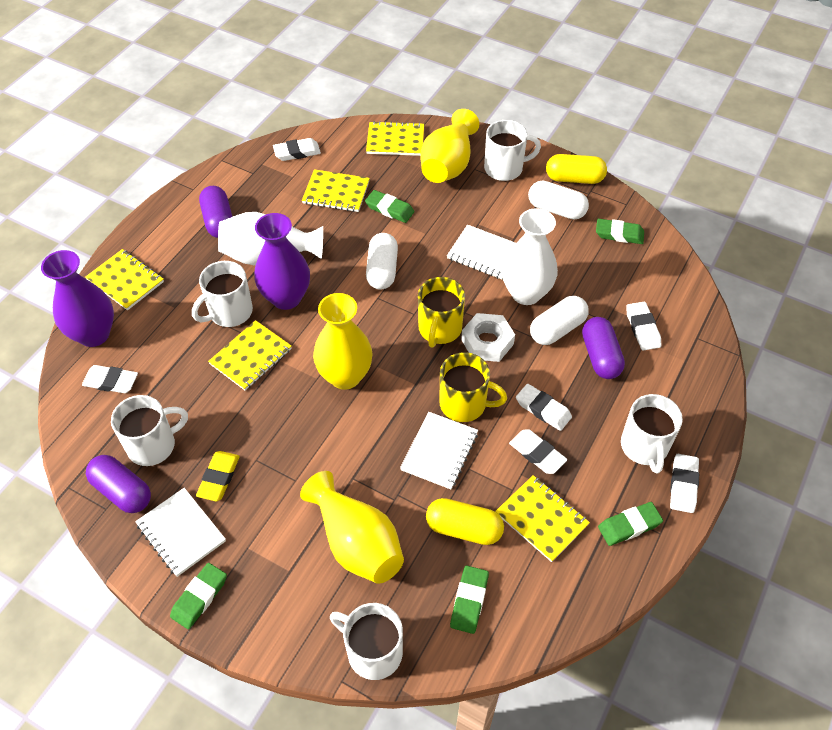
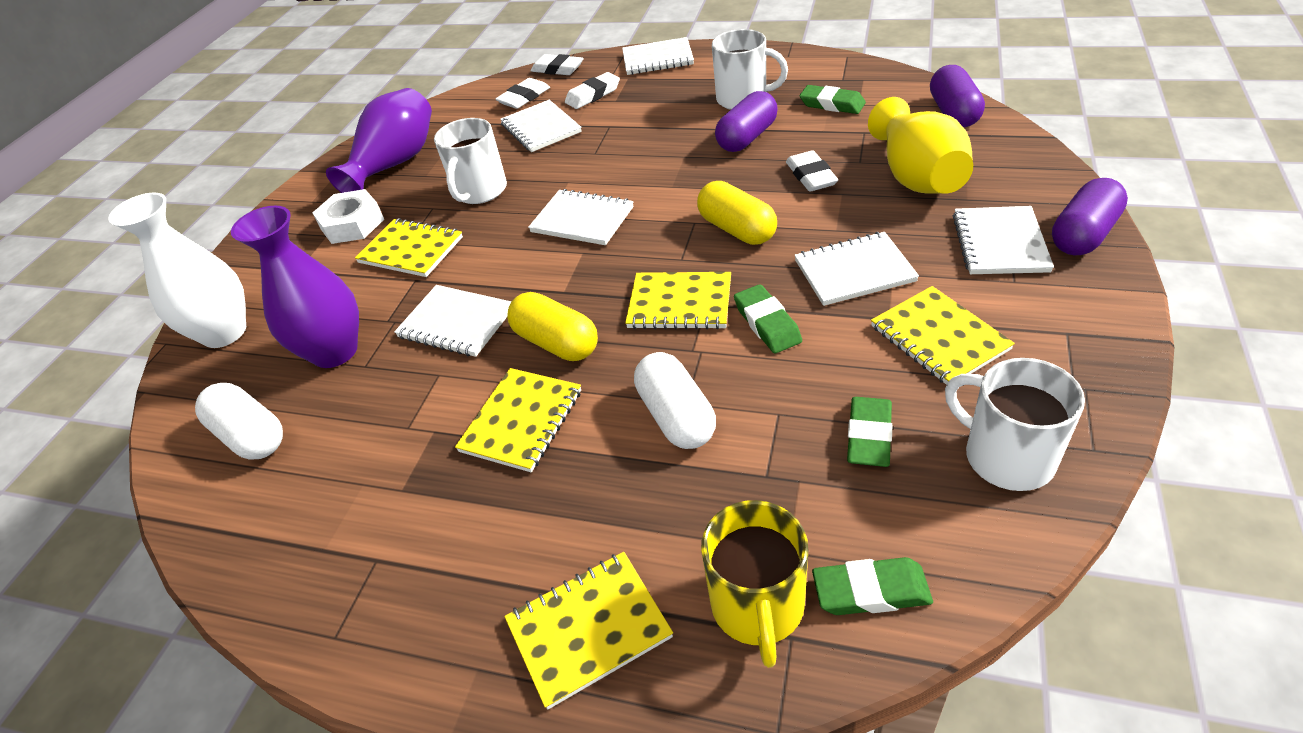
green eraser: 5 -> 4
white capsule: 3 -> 2
white eraser: 6 -> 4
white mug: 5 -> 3
white notebook: 3 -> 6
white vase: 2 -> 1
yellow eraser: 1 -> 0
yellow mug: 2 -> 1
yellow vase: 3 -> 1

